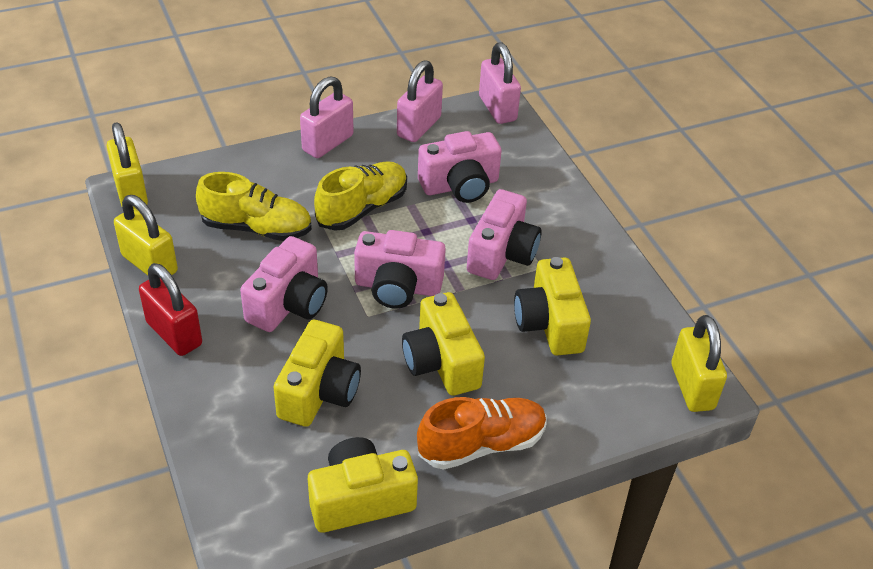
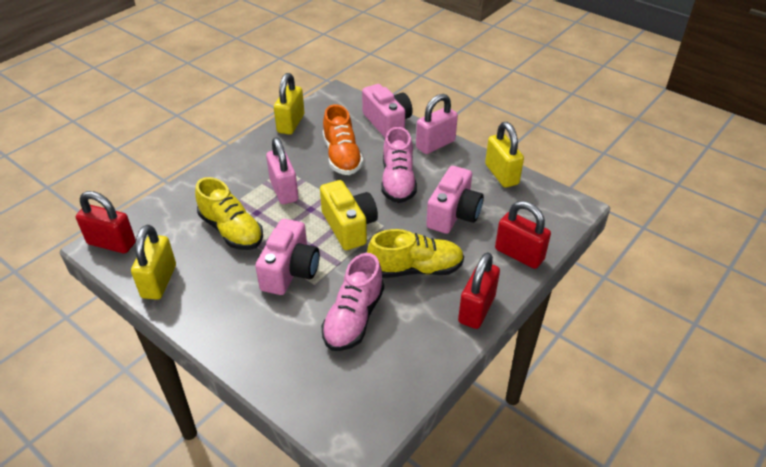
pink camera: 4 -> 3
pink padlock: 3 -> 2
pink shoe: 0 -> 2
red padlock: 1 -> 3
yellow camera: 4 -> 1

